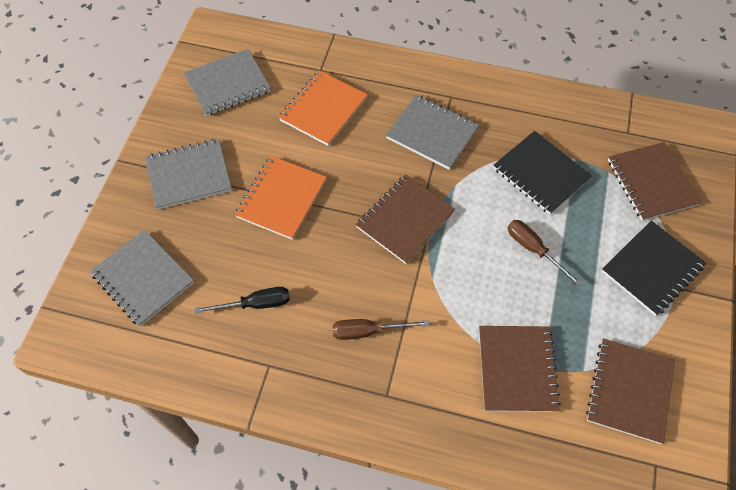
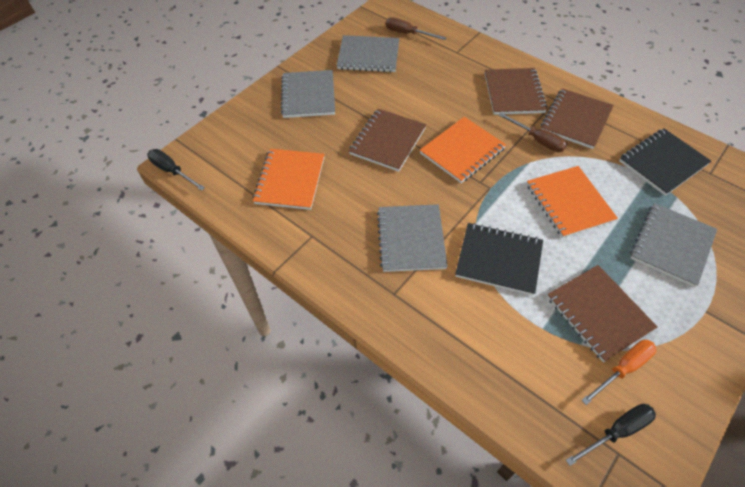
black screwdriver: 1 -> 2
orange notebook: 2 -> 3
orange screwdriver: 0 -> 1

